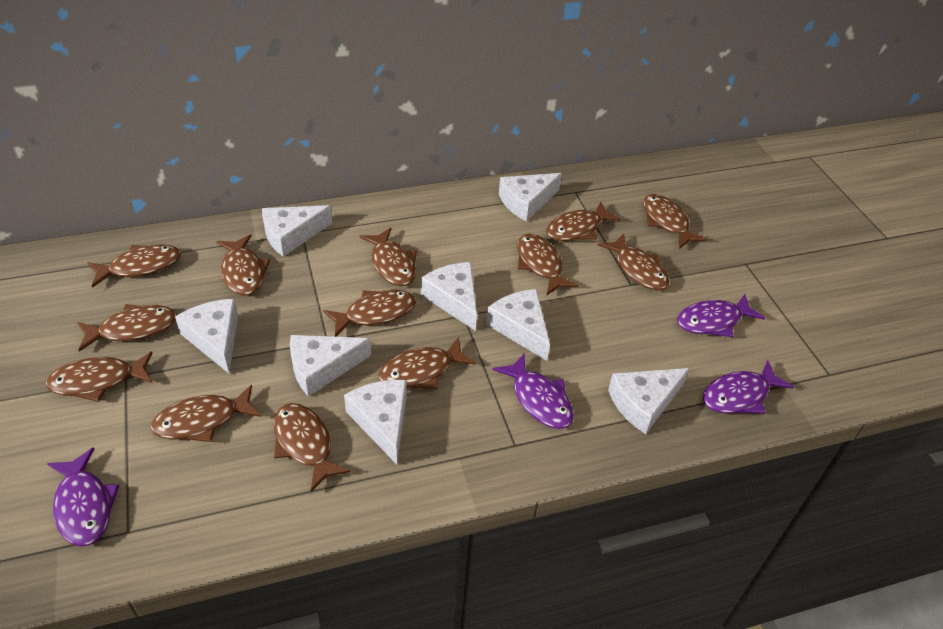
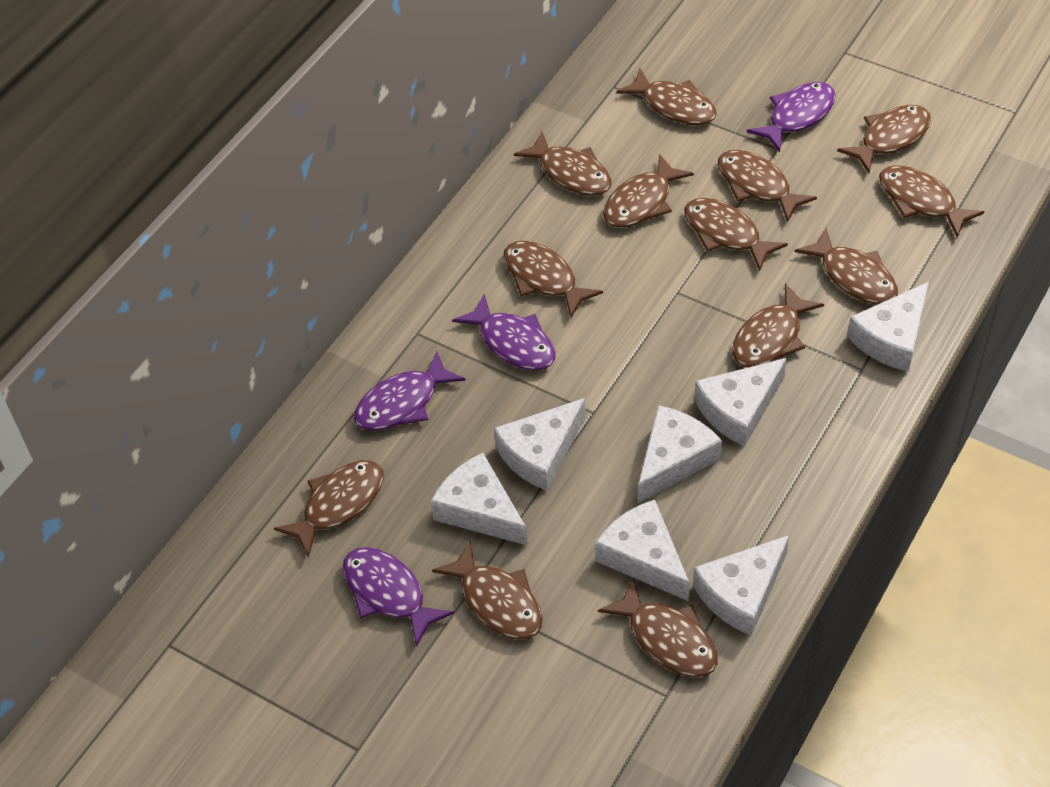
white cheese: 8 -> 7

